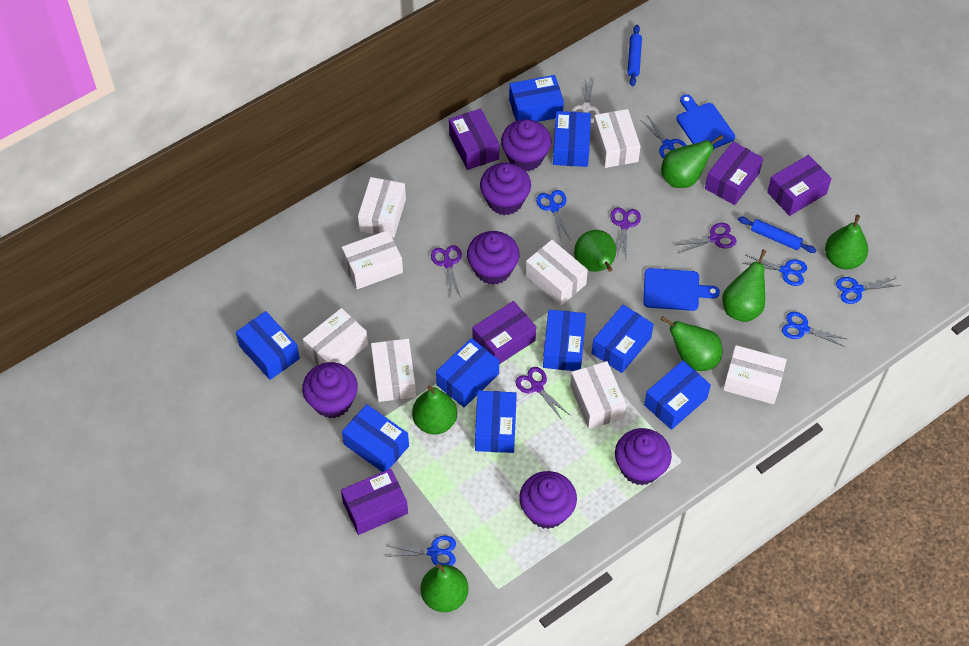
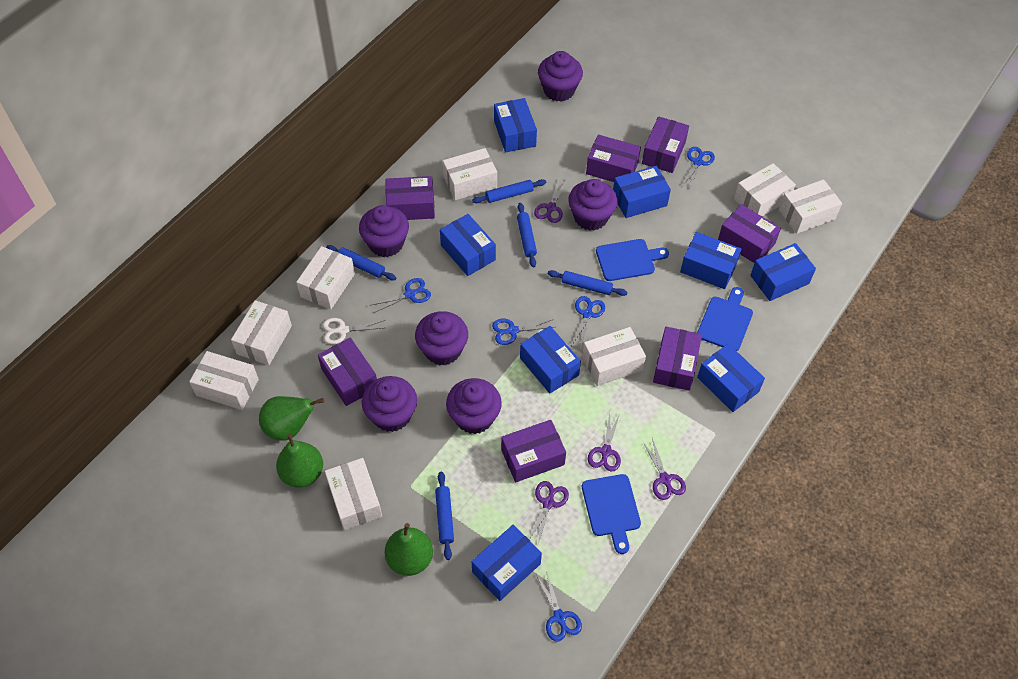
blue box: 9 -> 8
blue cutting board: 2 -> 3
blue rolling pin: 2 -> 5
blue scissors: 6 -> 5
green pear: 7 -> 3
purple box: 5 -> 7

